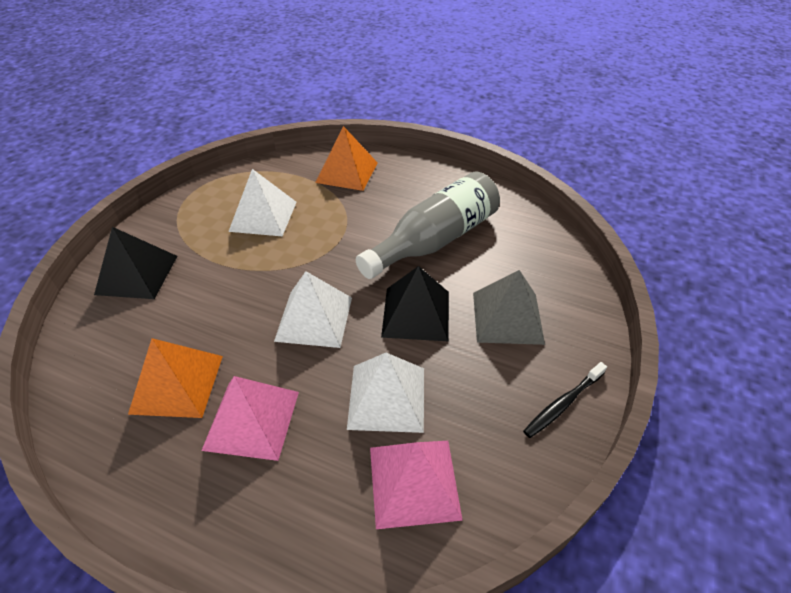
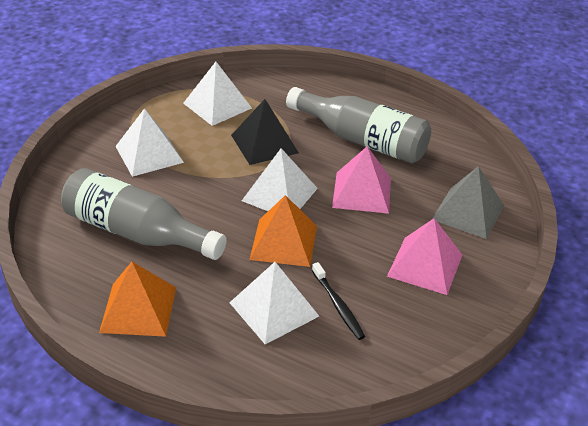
black pyramid: 2 -> 1
grey bottle: 1 -> 2
white pyramid: 3 -> 4

